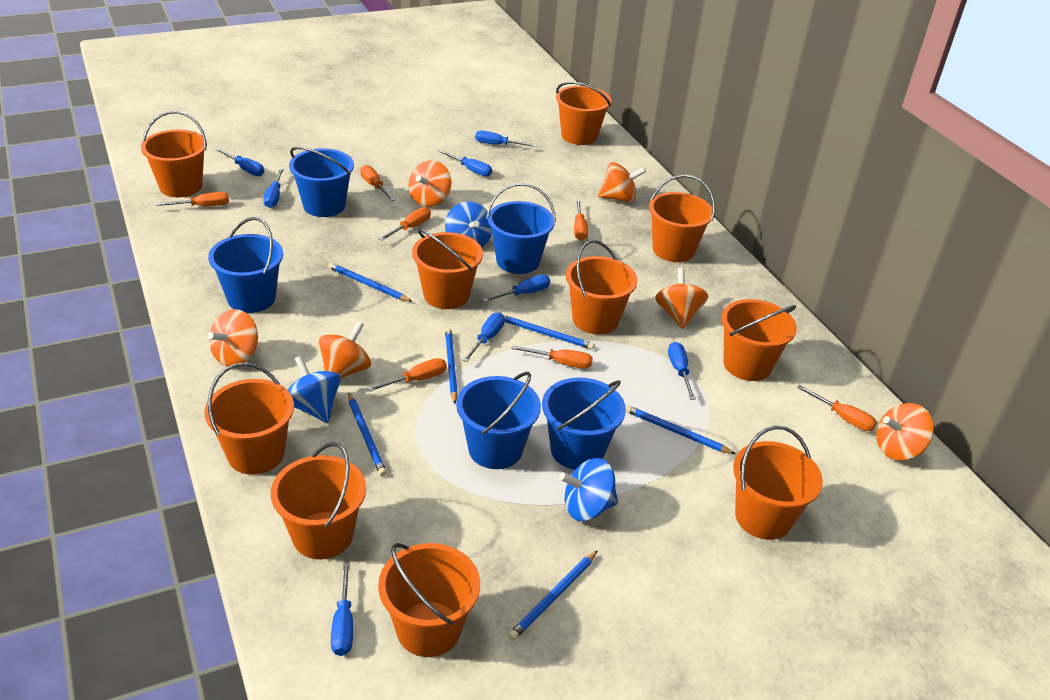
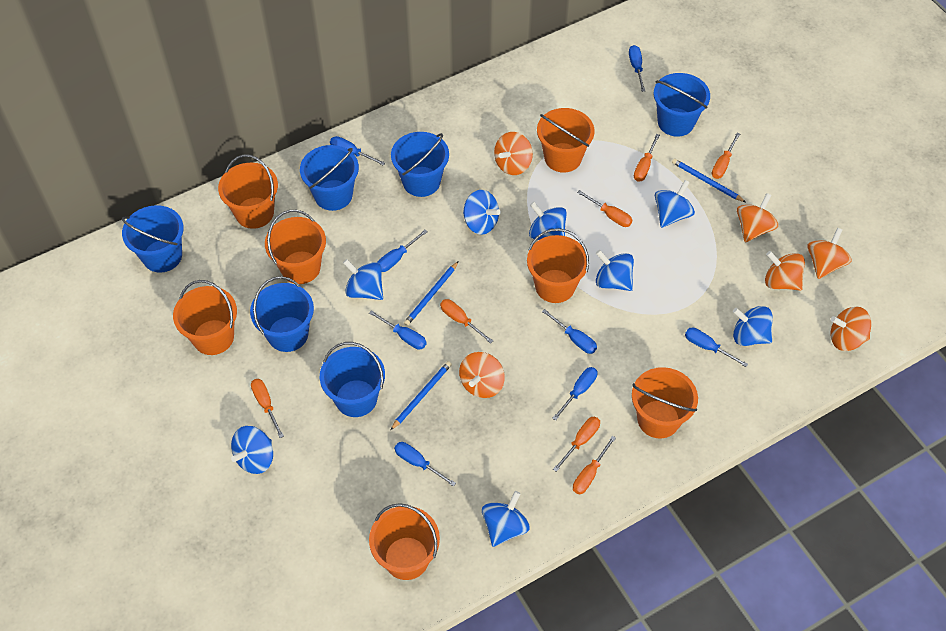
blue bucket: 5 -> 6
blue pencil: 6 -> 3
blue spinning top: 3 -> 8
orange bucket: 10 -> 7

